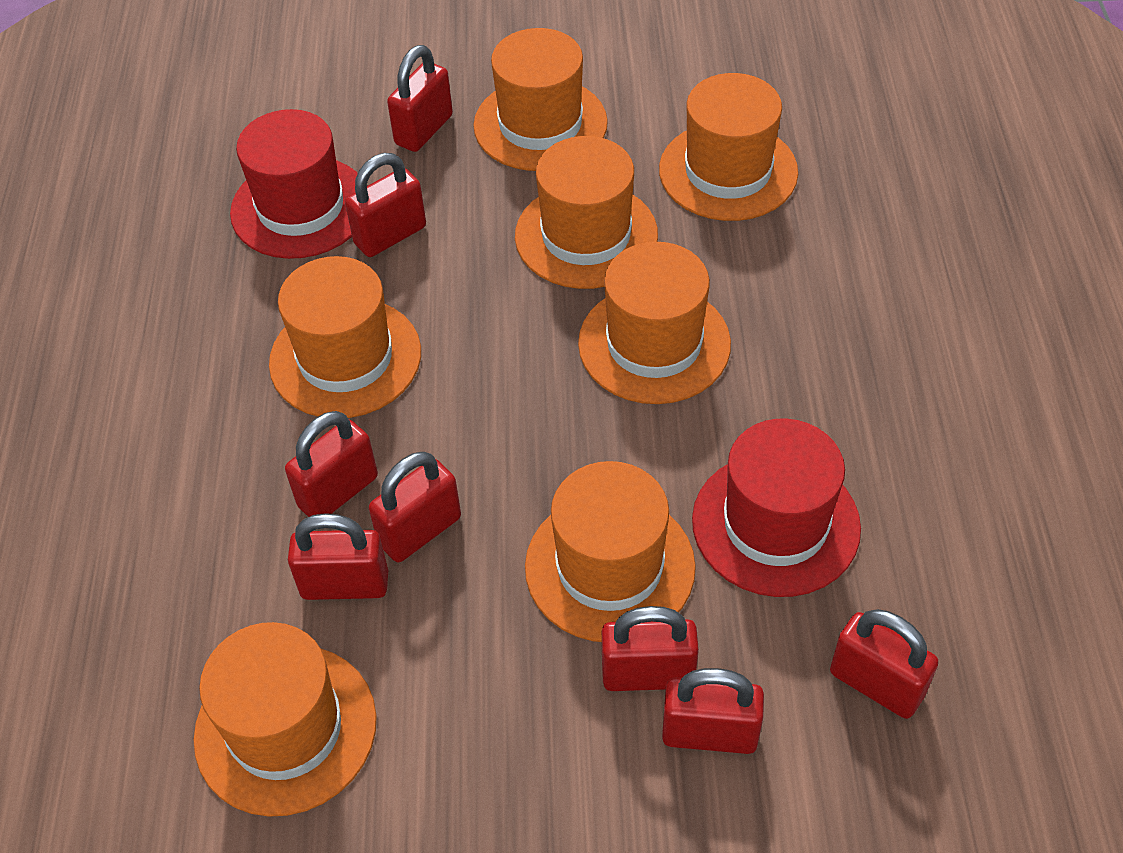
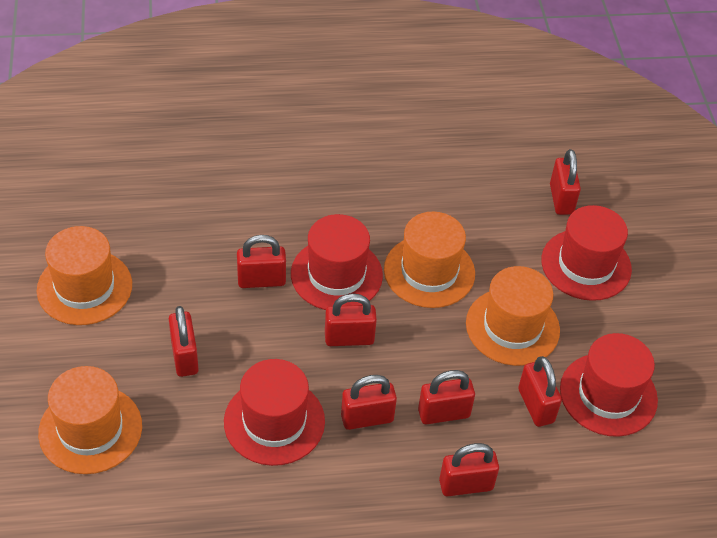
orange hat: 7 -> 4
red hat: 2 -> 4

